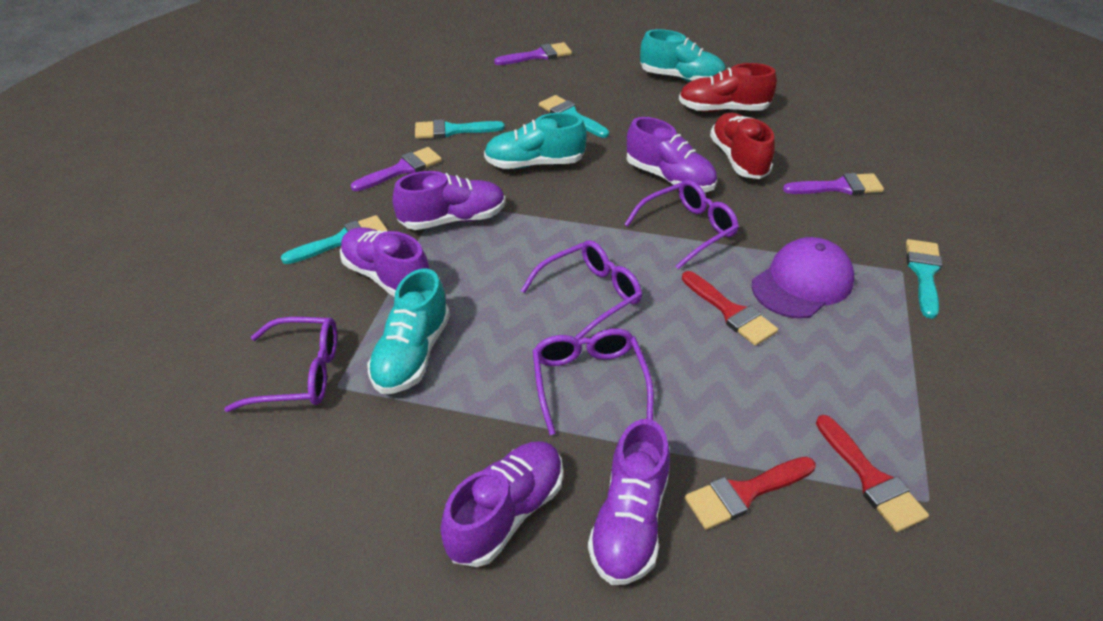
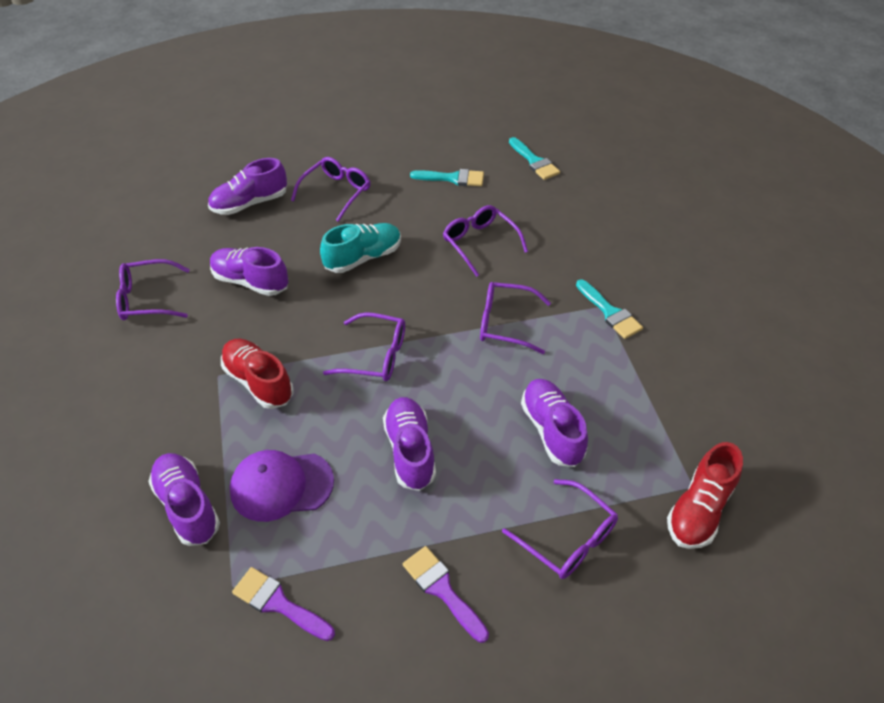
purple brush: 3 -> 2
purple glasses: 4 -> 6
red brush: 3 -> 0
turquoise brush: 4 -> 3
turquoise shoe: 3 -> 1

